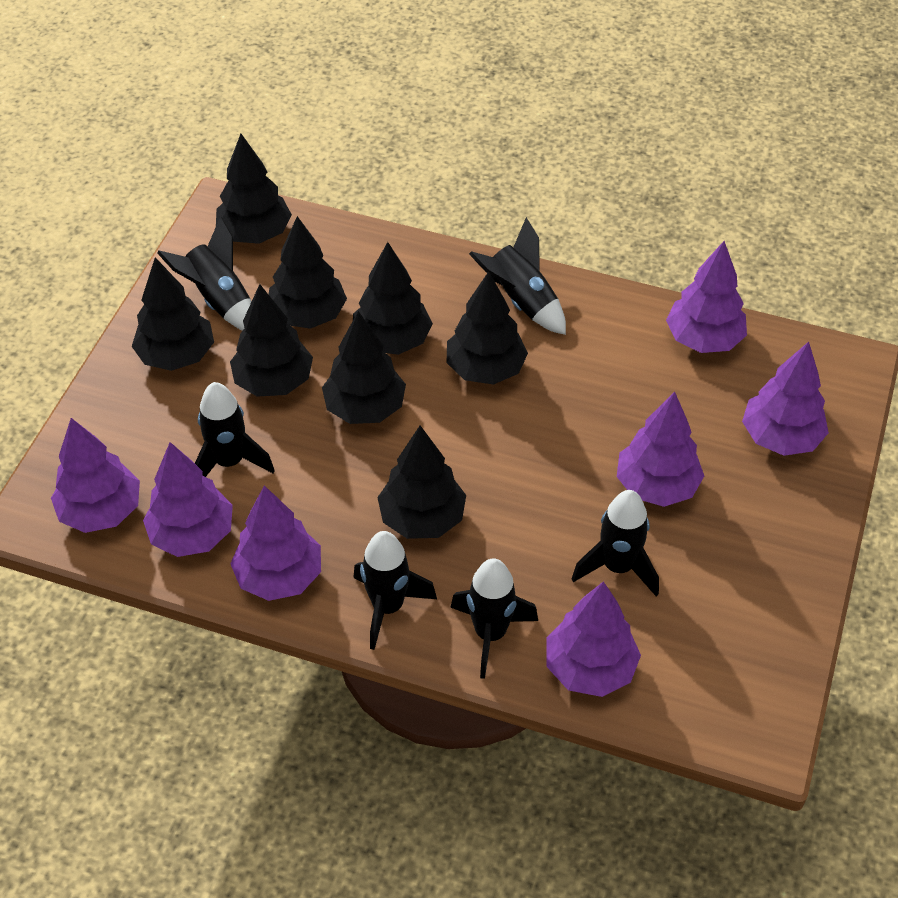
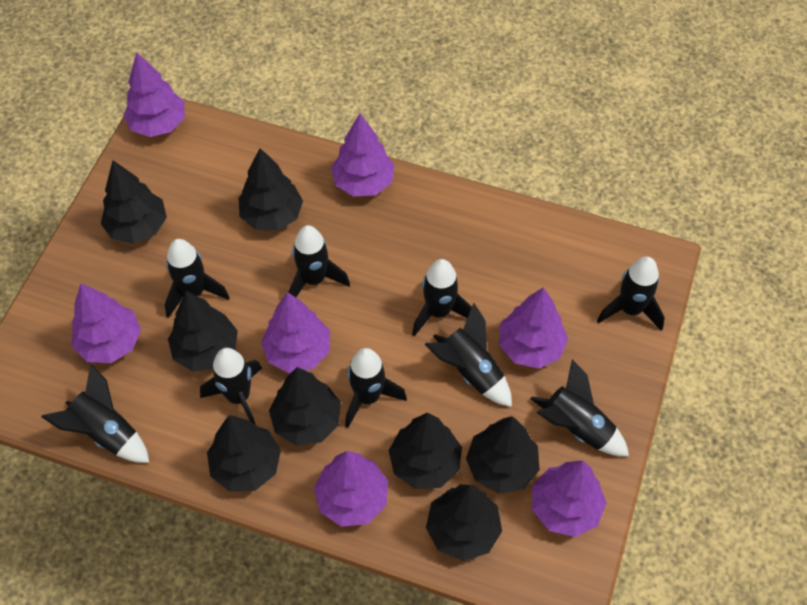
black rocket: 6 -> 9

